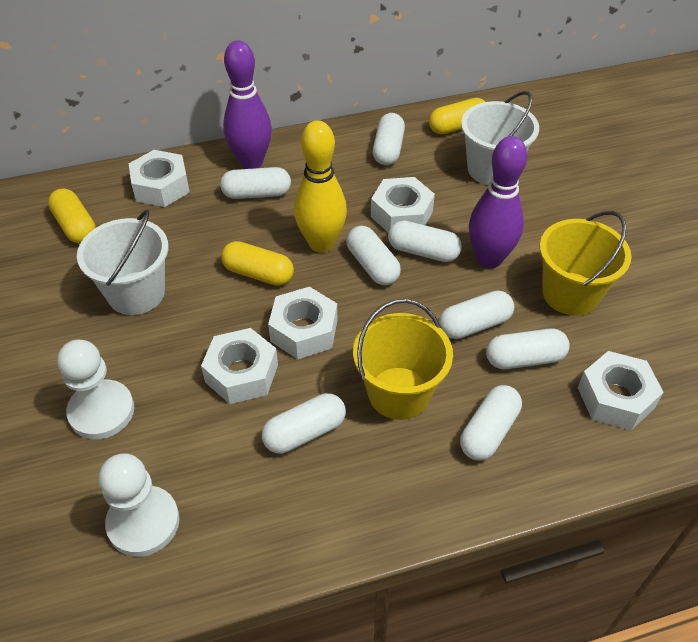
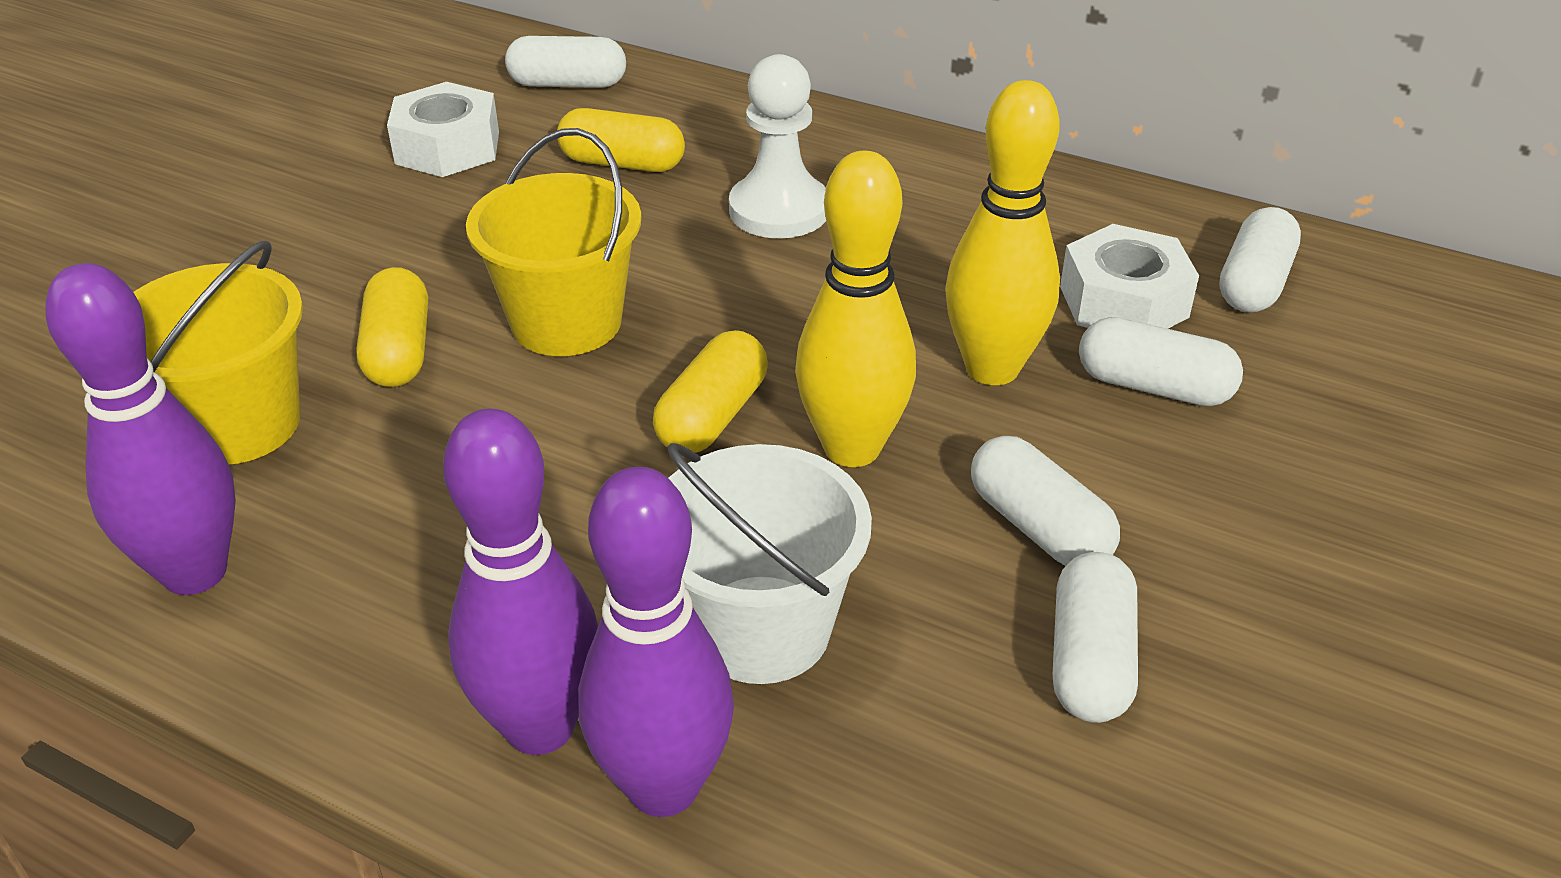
purple bowling pin: 2 -> 3
white bucket: 2 -> 1
white capsule: 8 -> 5
white nut: 5 -> 2
white pawn: 2 -> 1
yellow bowling pin: 1 -> 2

